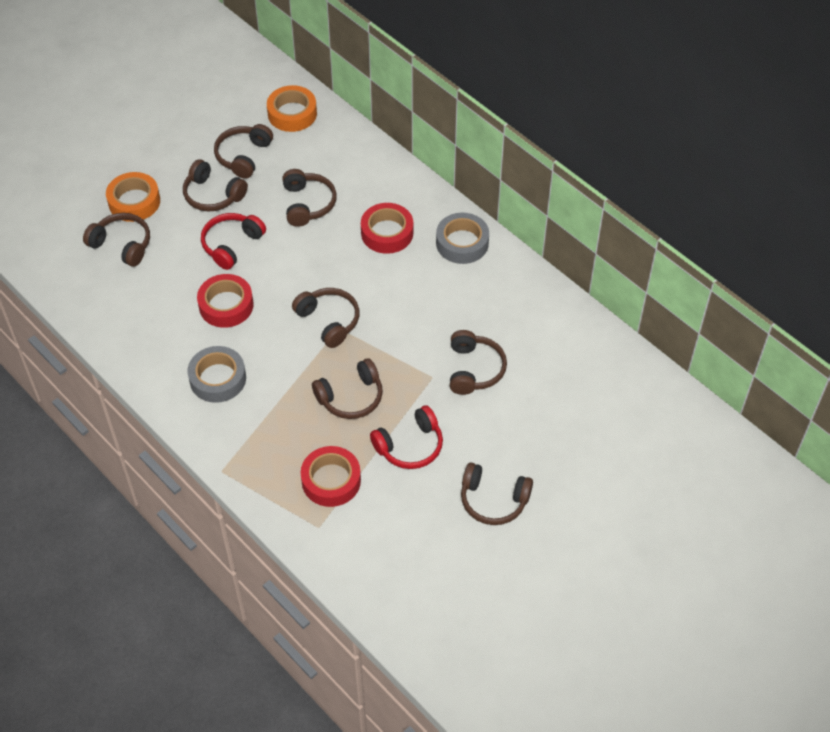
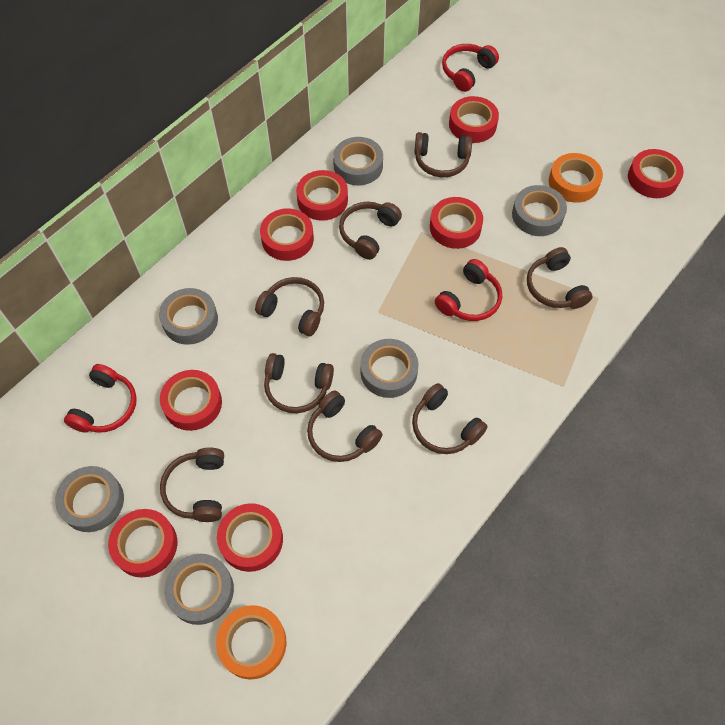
grey tape: 2 -> 6
red headphones: 2 -> 3
red tape: 3 -> 8

